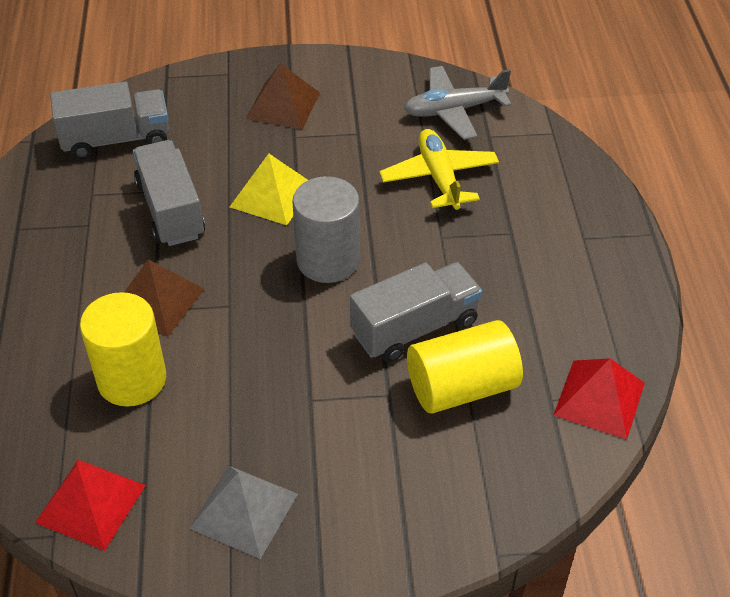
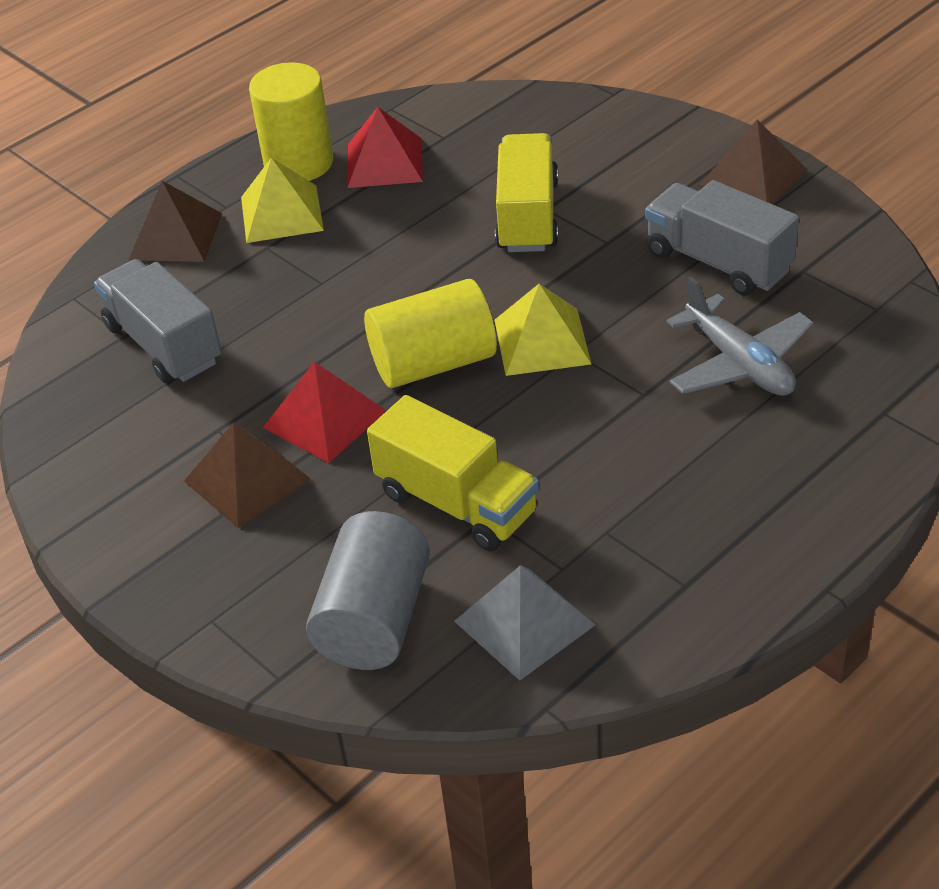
brown pyramid: 2 -> 3
grey truck: 3 -> 2
yellow plane: 1 -> 0
yellow pyramid: 1 -> 2
yellow truck: 0 -> 2

